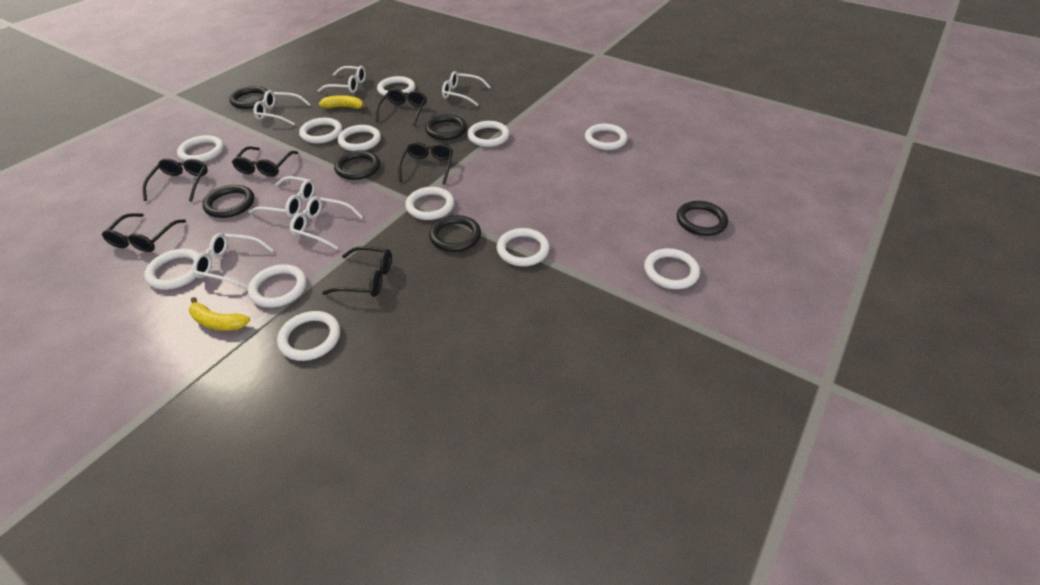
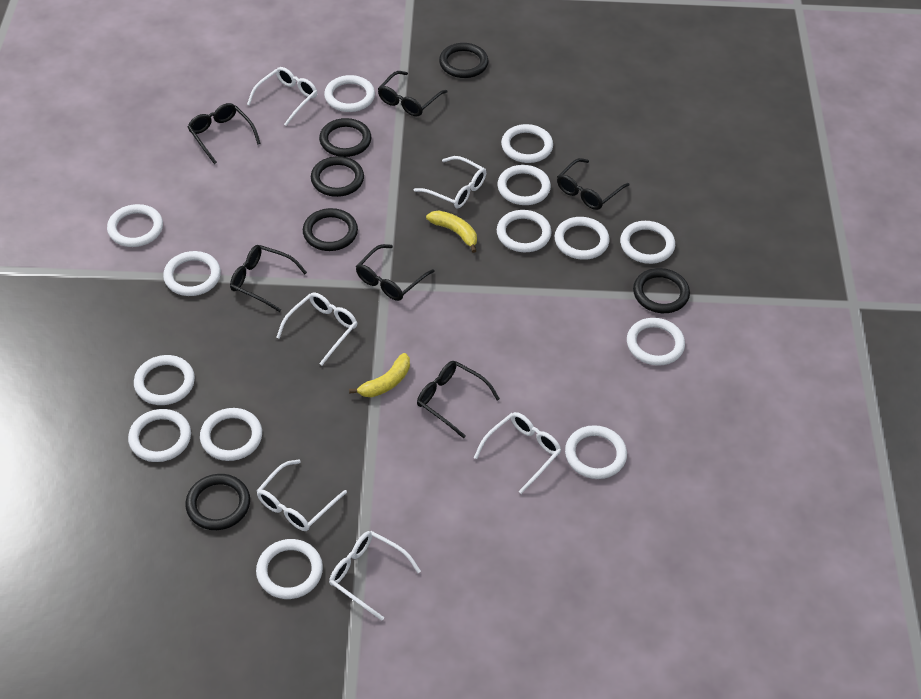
white ring: 12 -> 14

